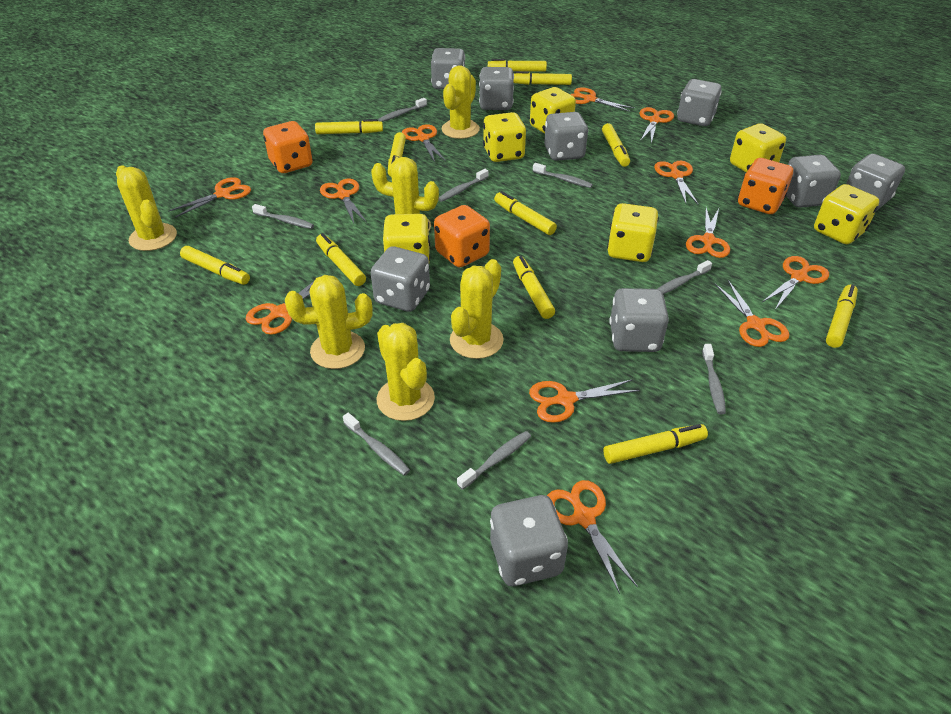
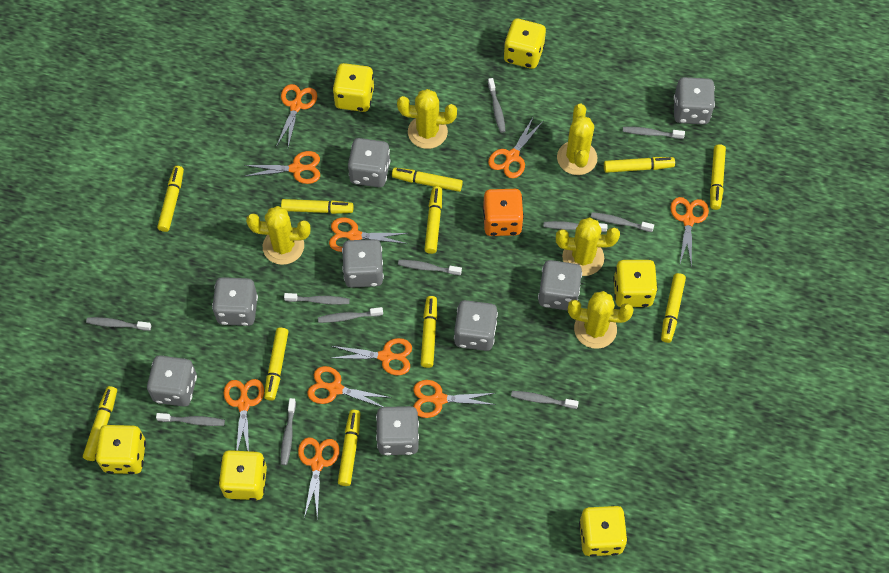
grey dice: 9 -> 8
grey toothbrush: 8 -> 11
orange dice: 3 -> 1
orange scissors: 12 -> 10
yellow cactus: 6 -> 5

